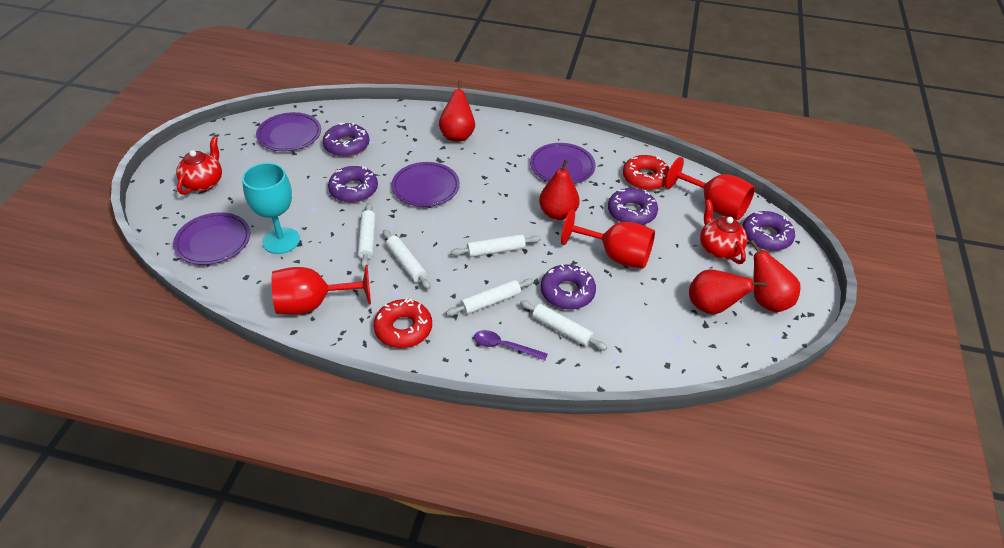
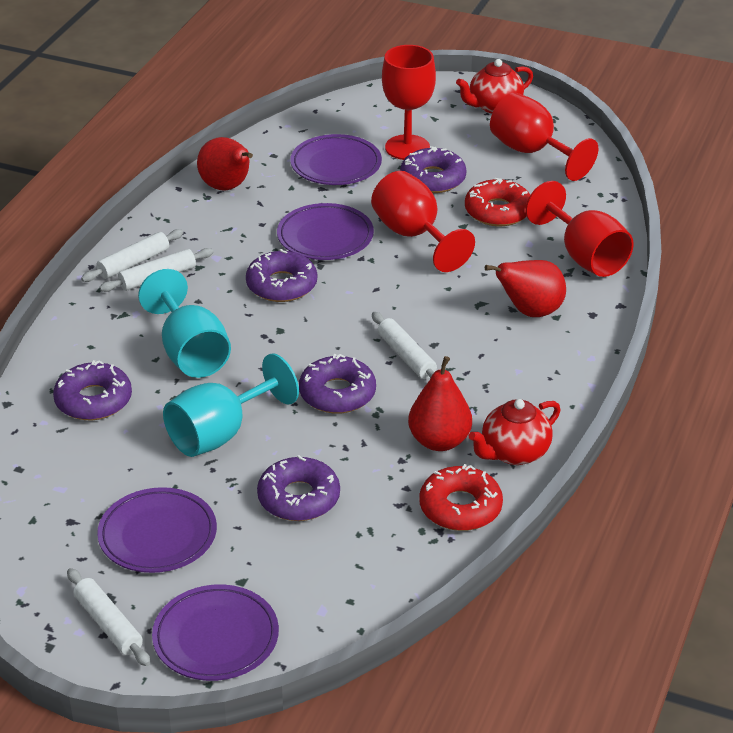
purple spoon: 1 -> 0
red goblet: 3 -> 4
red pear: 4 -> 3
turquoise goblet: 1 -> 2
white rolling pin: 5 -> 4

